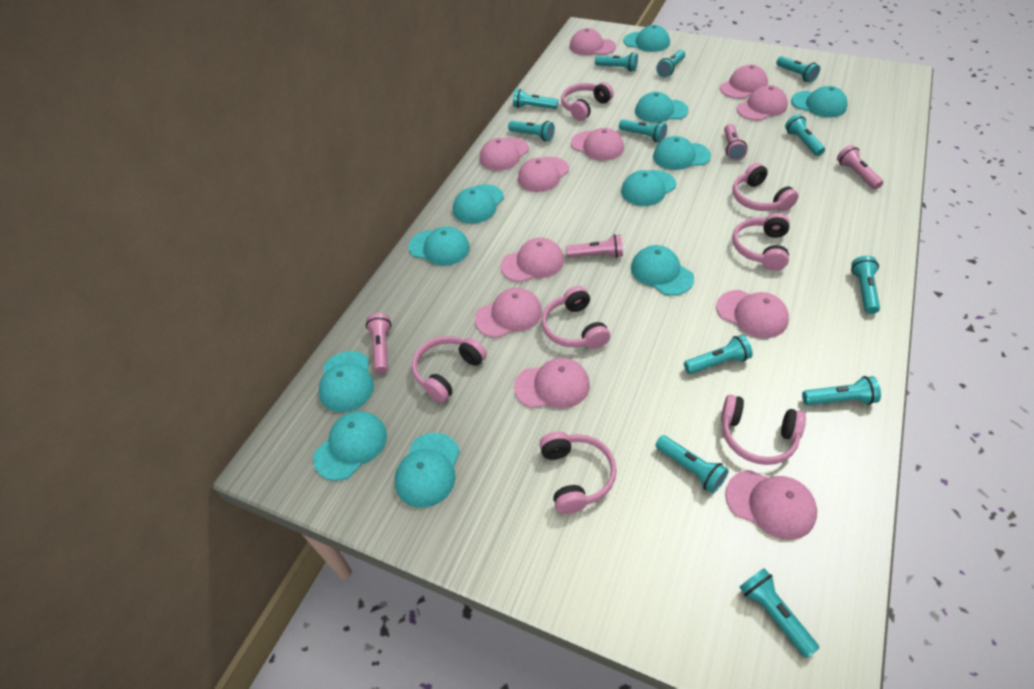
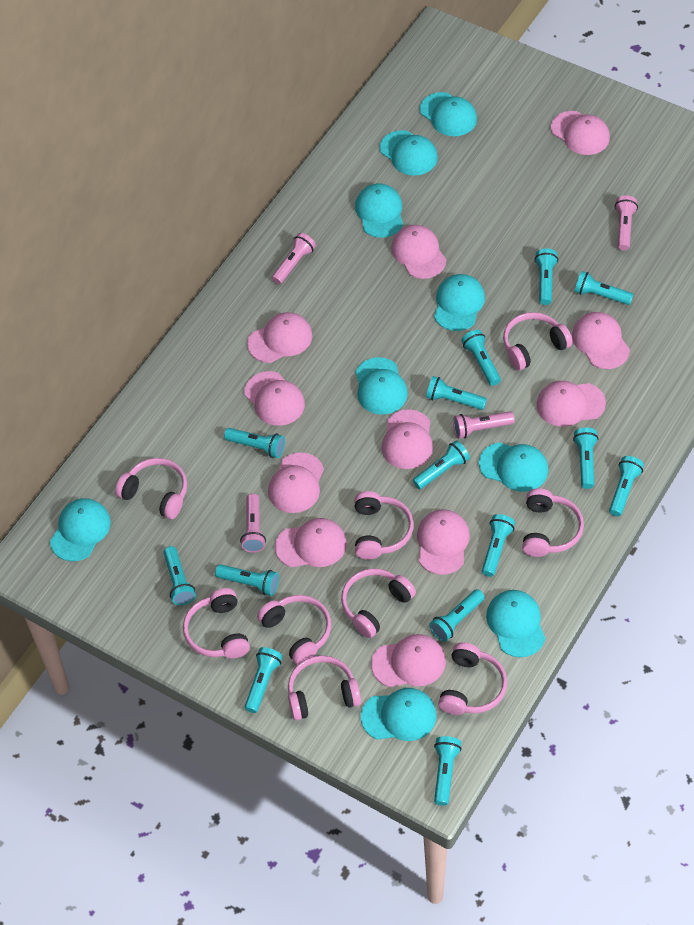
pink headphones: 7 -> 9
turquoise cap: 11 -> 9
turquoise flashlight: 12 -> 14

